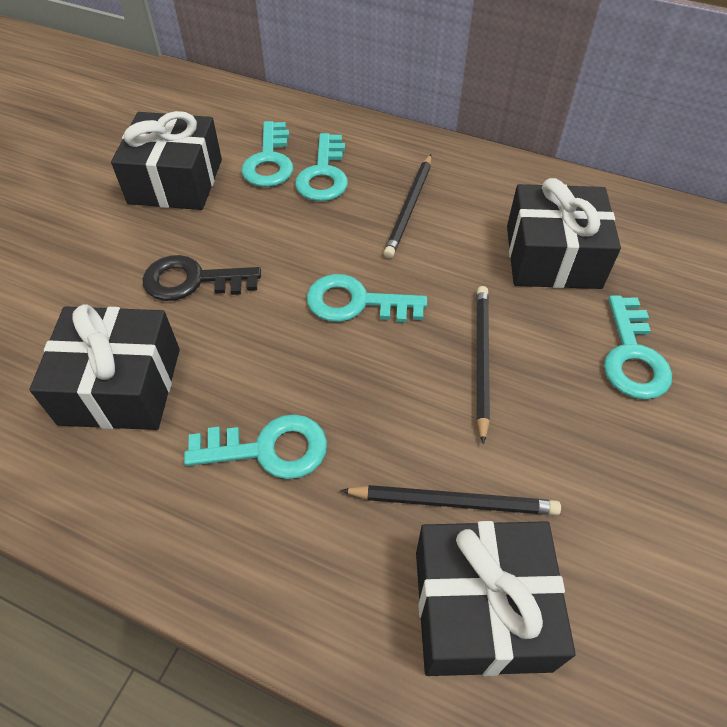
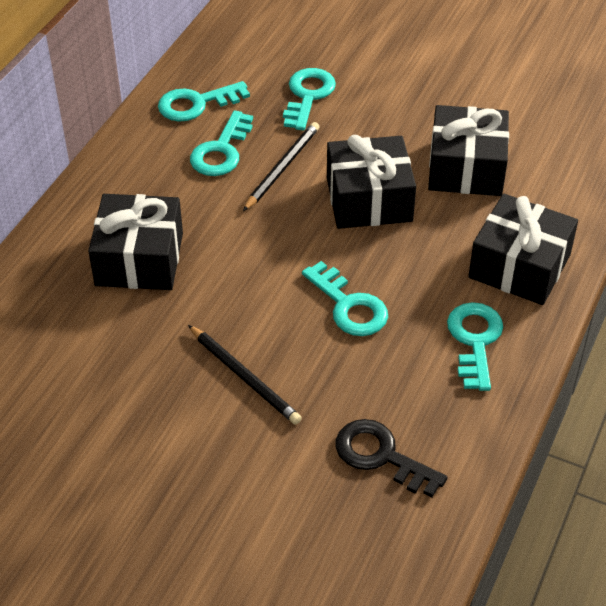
black pencil: 3 -> 2

